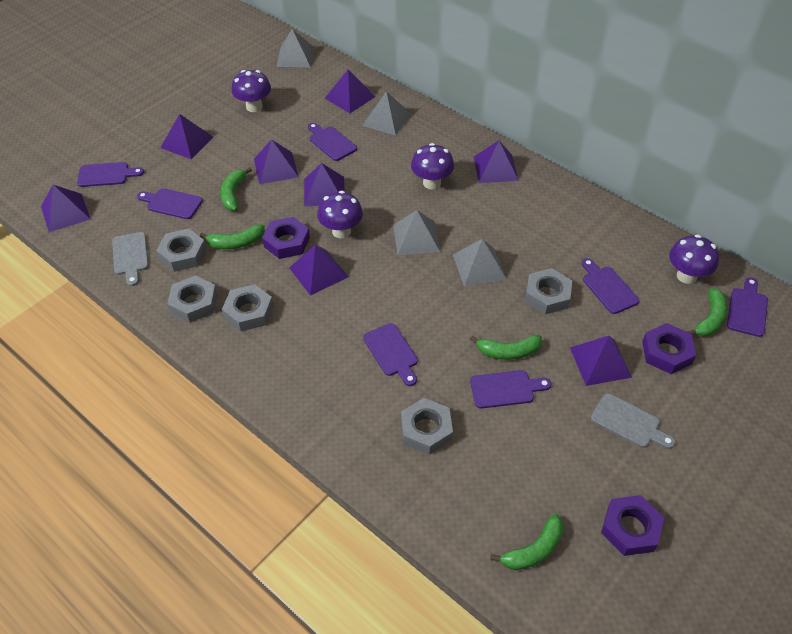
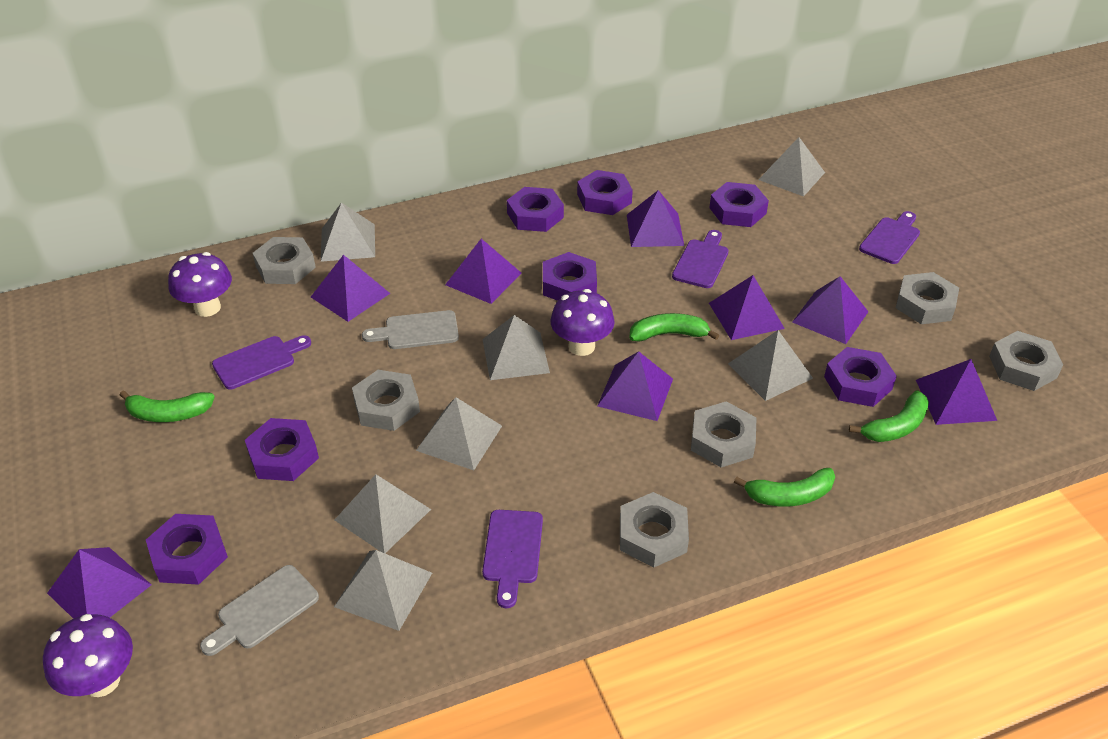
green banana: 5 -> 4
grey nut: 5 -> 6
grey pyramid: 4 -> 7
purple cutting board: 7 -> 4
purple mushroom: 4 -> 3
purple nut: 3 -> 7

